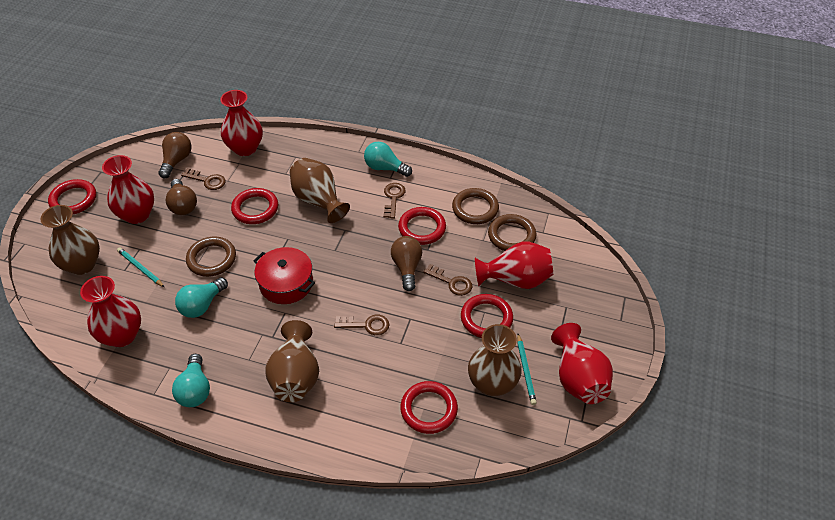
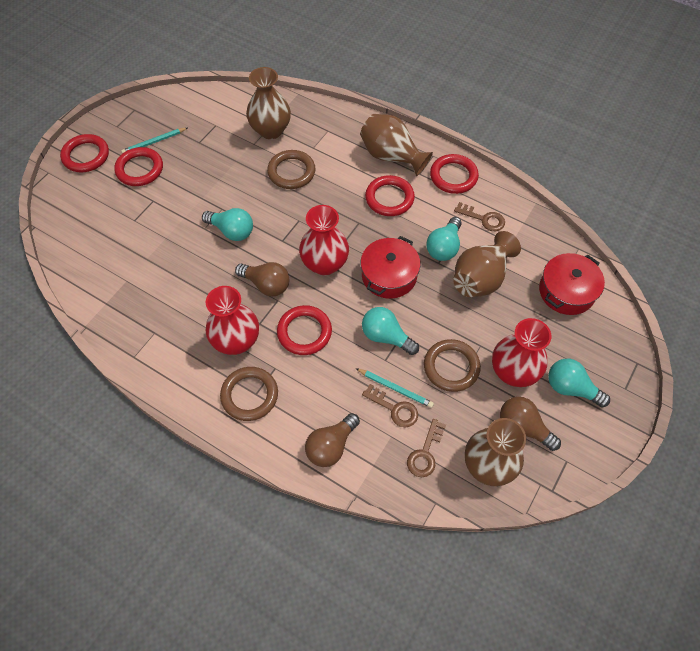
brown key: 4 -> 3
red pot: 1 -> 2
red vase: 5 -> 3
turquoise light bulb: 3 -> 4

